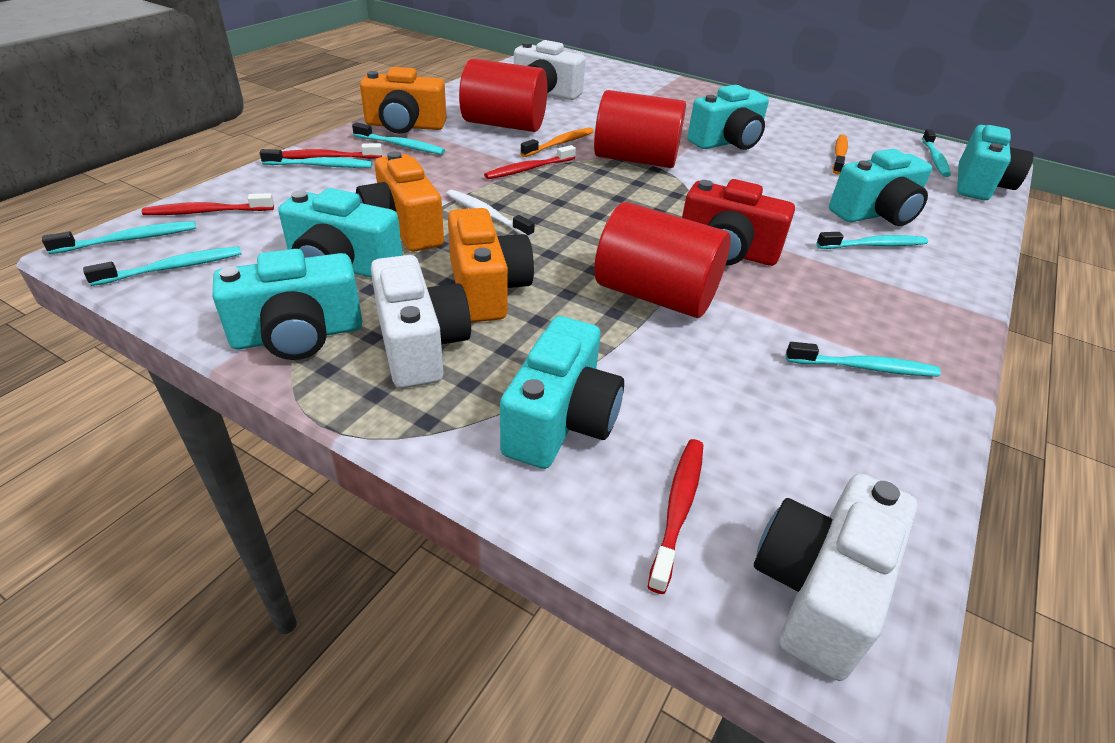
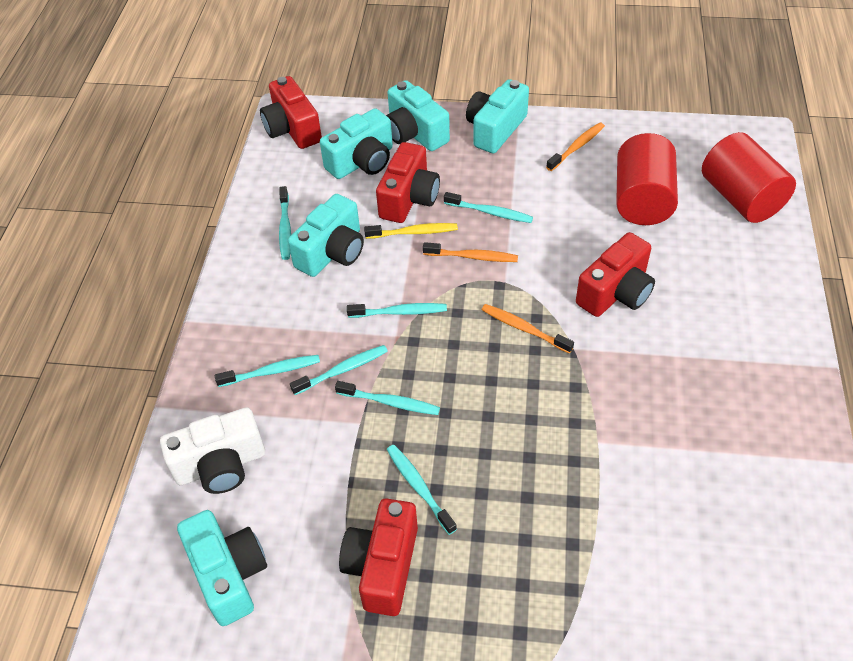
orange camera: 3 -> 0
orange toothbrush: 2 -> 3
red camera: 1 -> 4
red cylinder: 3 -> 2
red toothbrush: 4 -> 0
turquoise camera: 6 -> 5
white camera: 3 -> 1
white toothbrush: 1 -> 0
yellow toothbrush: 0 -> 1

